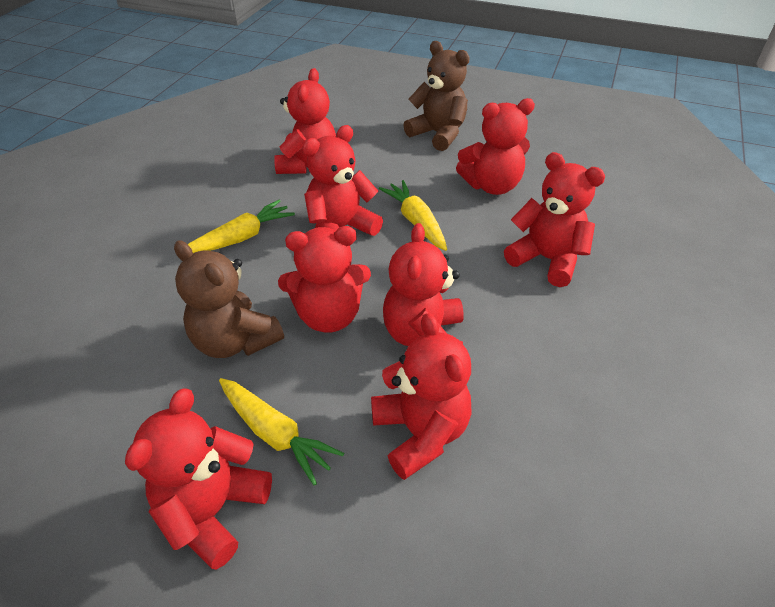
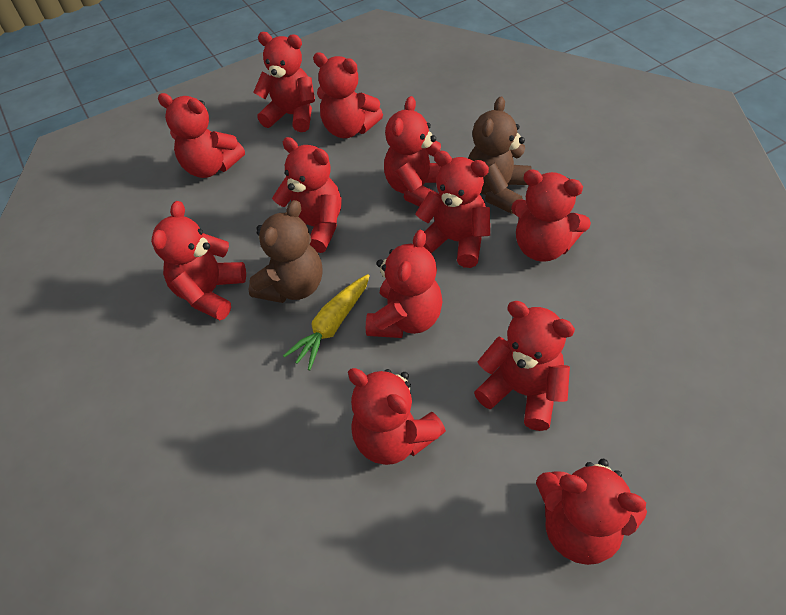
red teddy bear: 8 -> 12
yellow carrot: 3 -> 1

